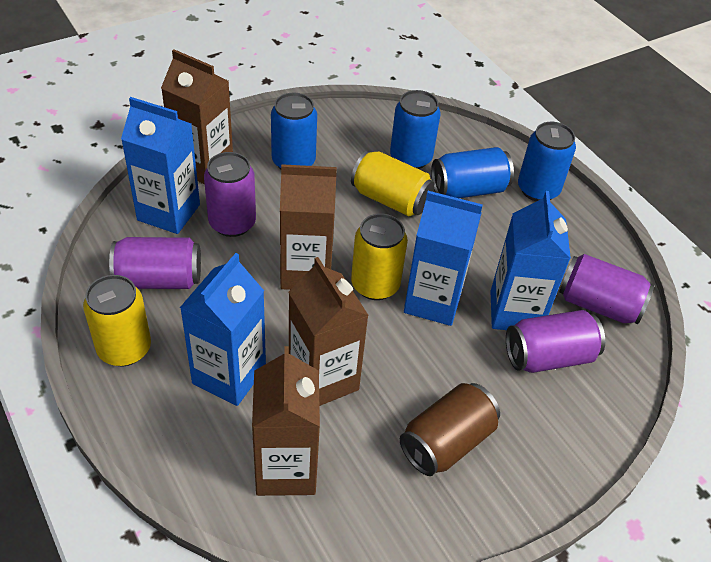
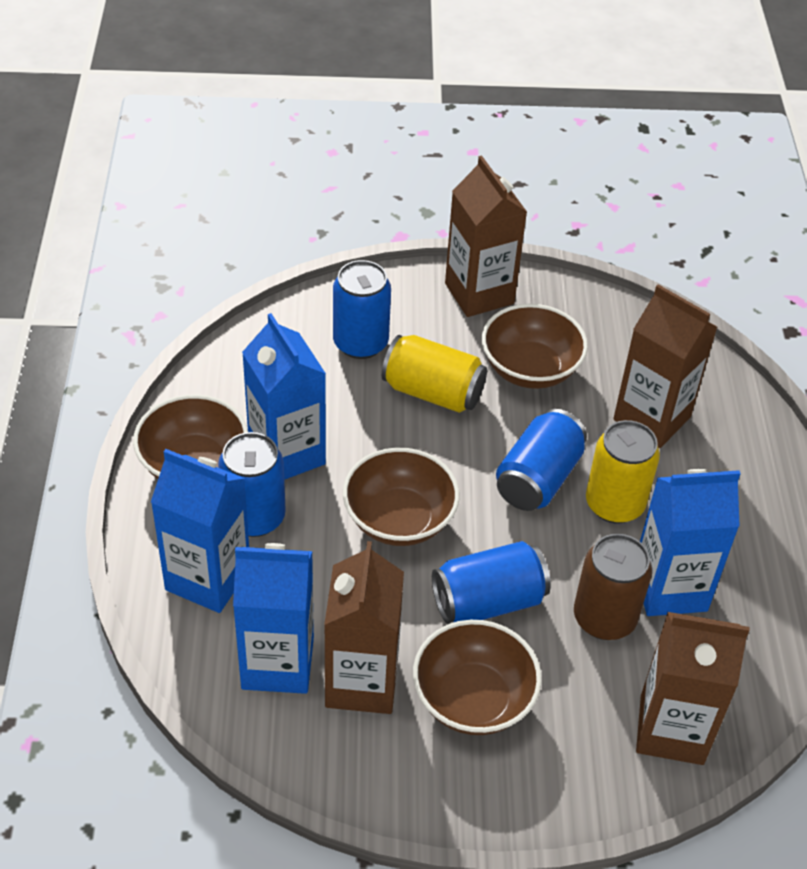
brown bowl: 0 -> 4
purple can: 4 -> 0
yellow can: 3 -> 2

